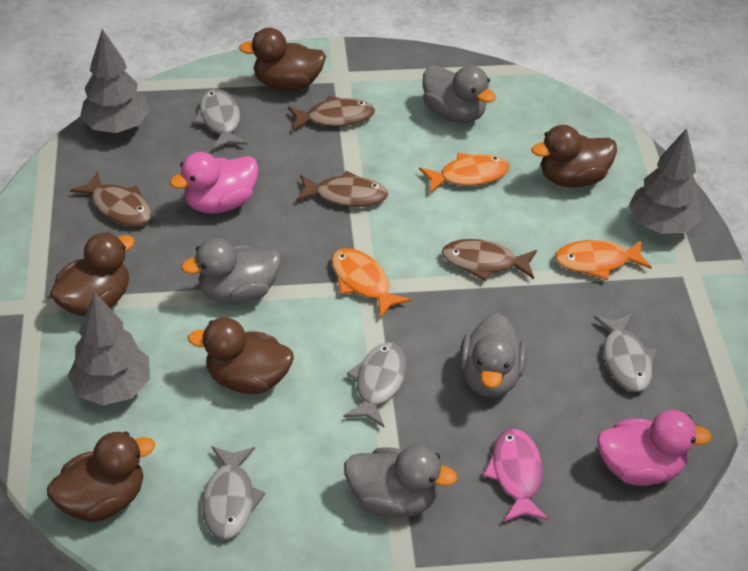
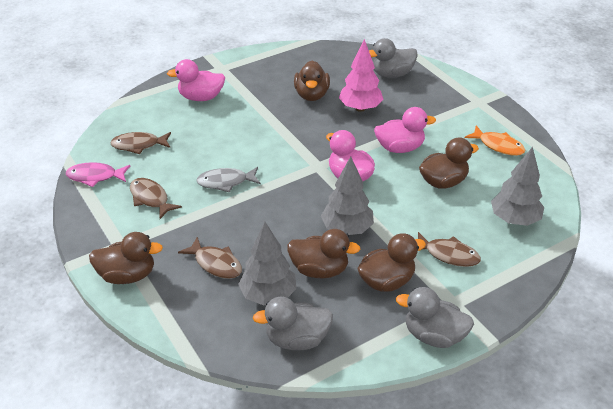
grey duck: 4 -> 3
grey fish: 4 -> 1
orange fish: 3 -> 1
pink duck: 2 -> 3
pink tree: 0 -> 1

